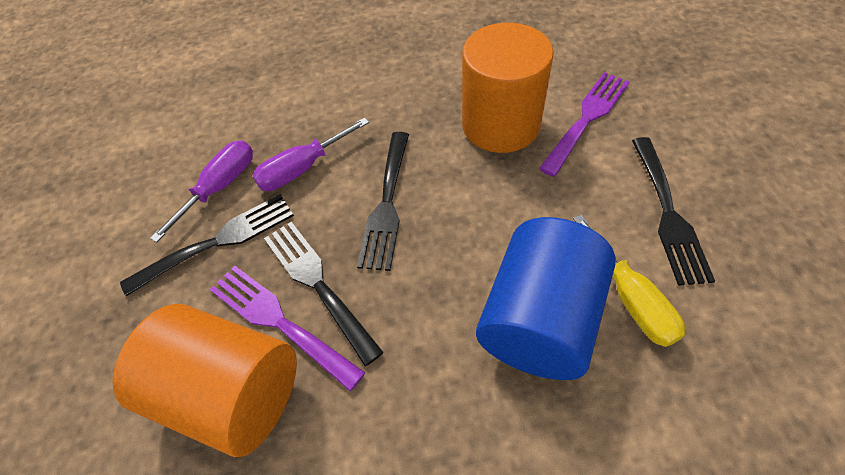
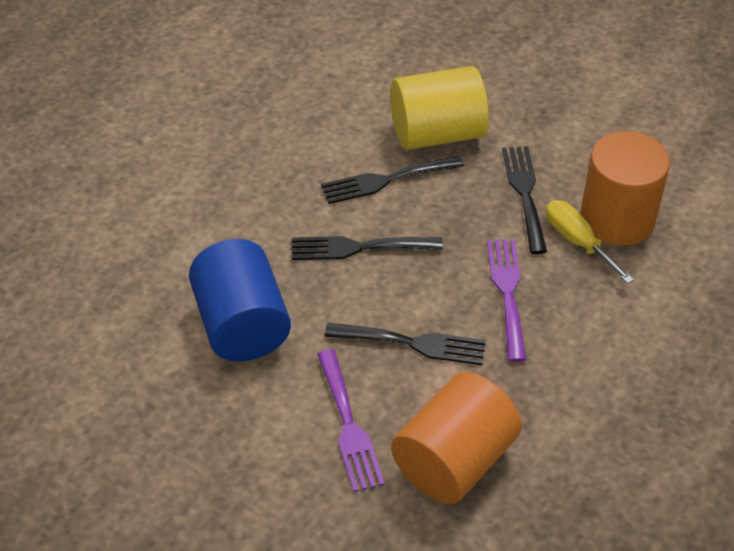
purple screwdriver: 2 -> 0
yellow cylinder: 0 -> 1

